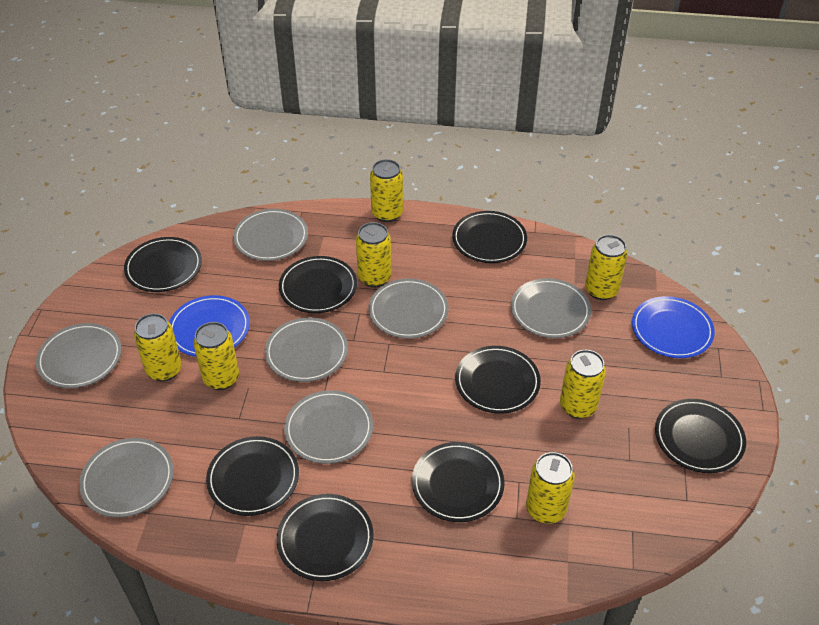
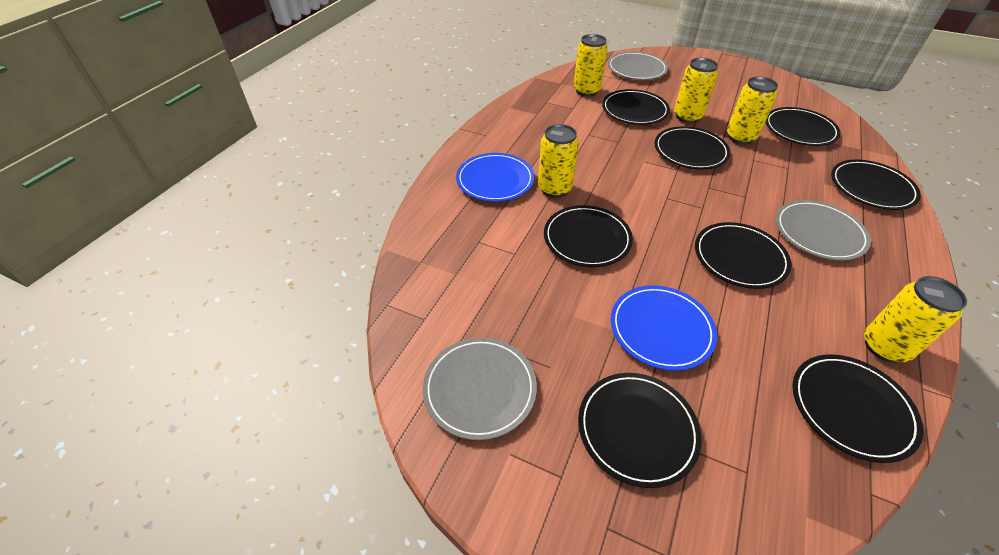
grey plate: 7 -> 3
yellow can: 7 -> 5

